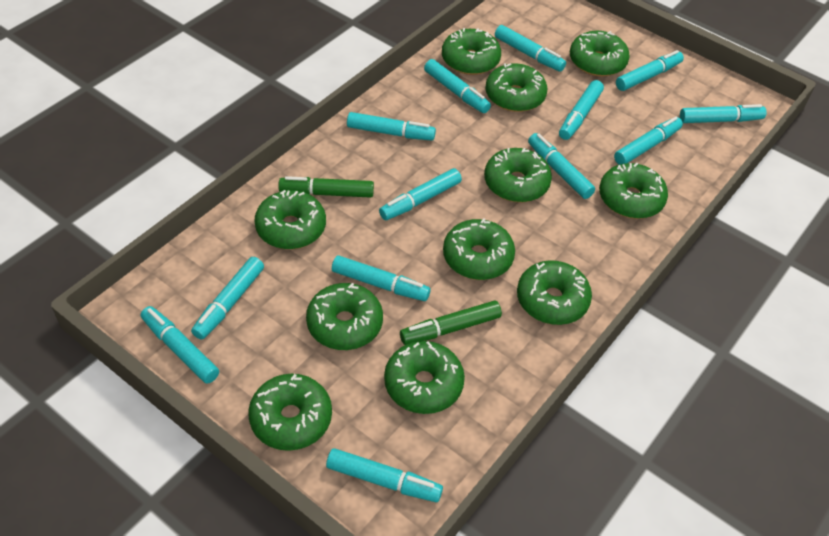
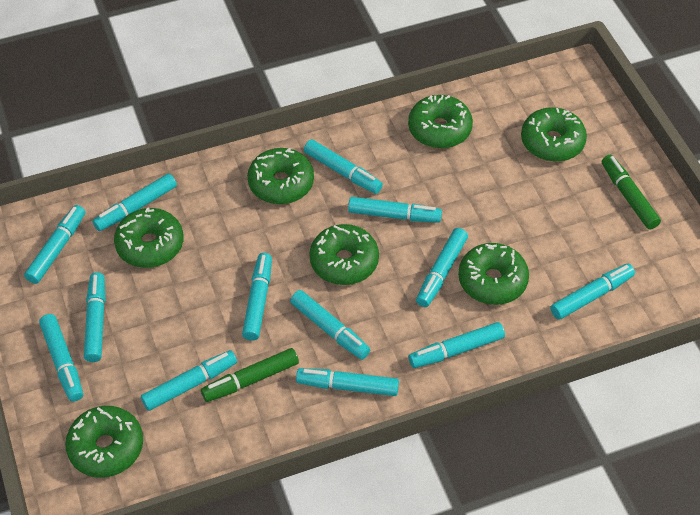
green donut: 11 -> 7

